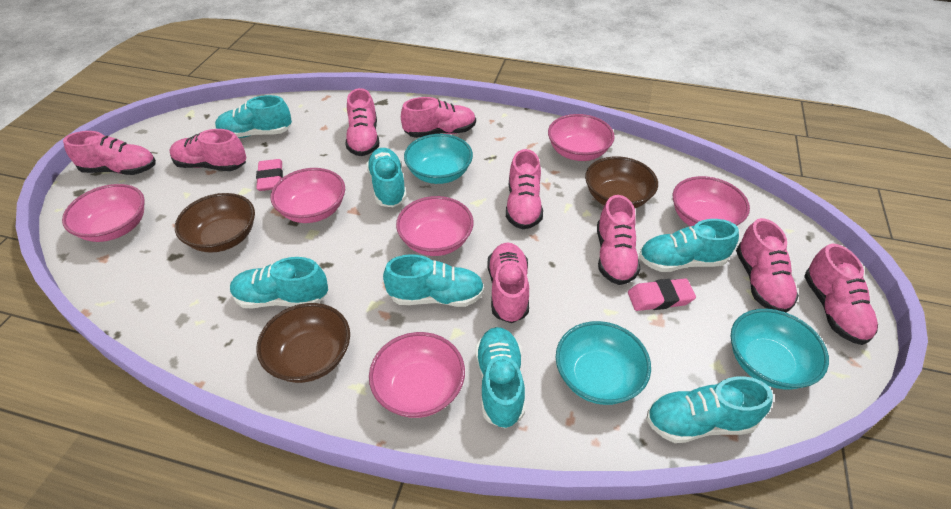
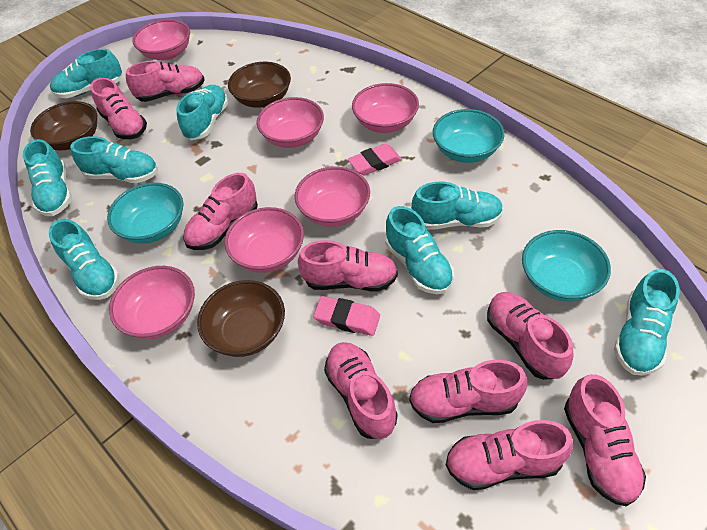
turquoise shoe: 7 -> 8

